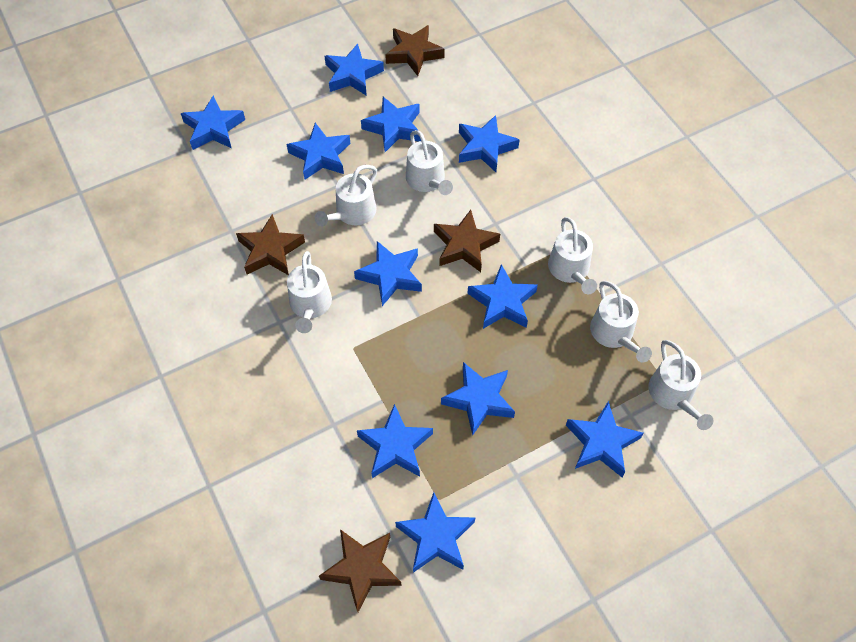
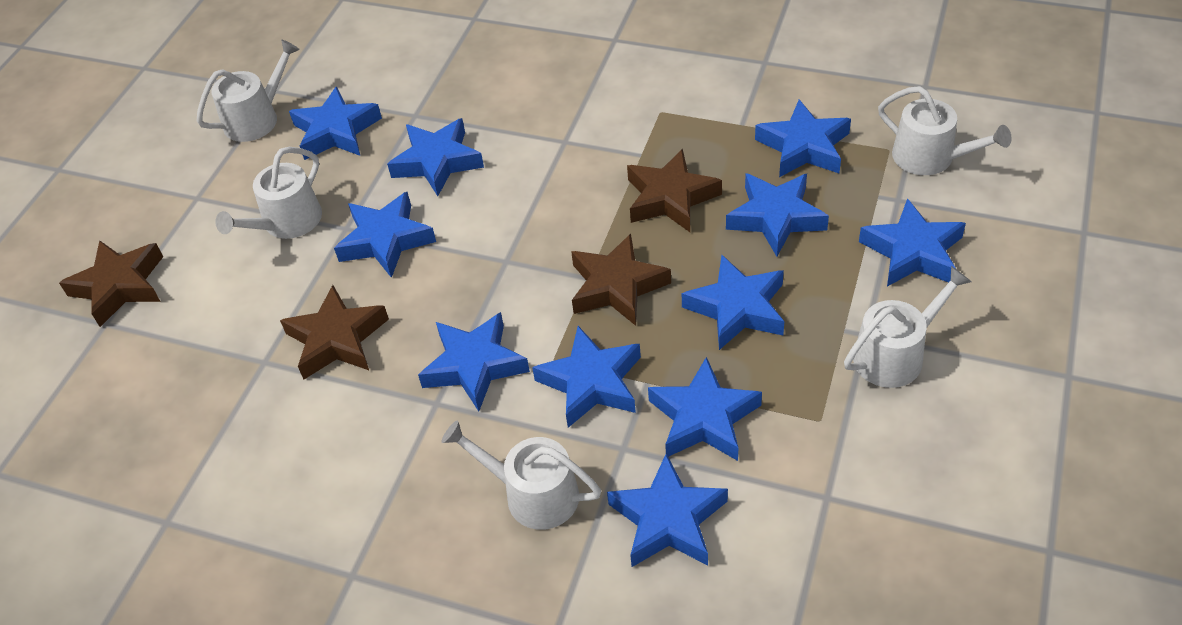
white watering can: 6 -> 5

